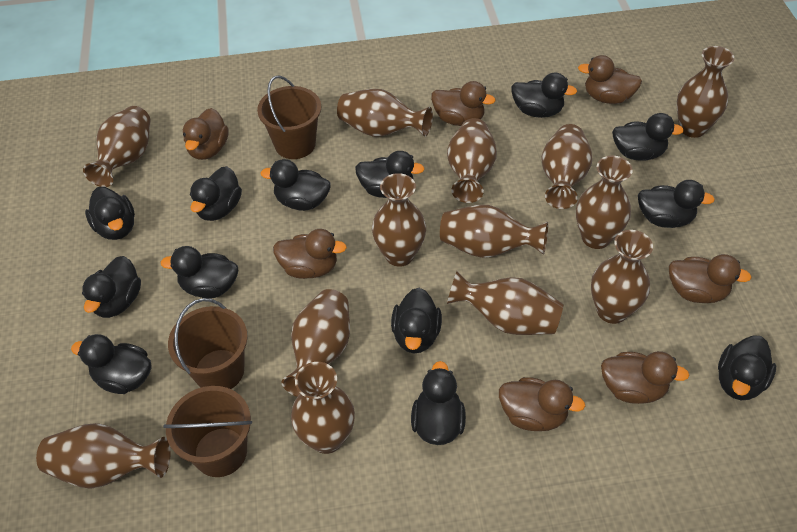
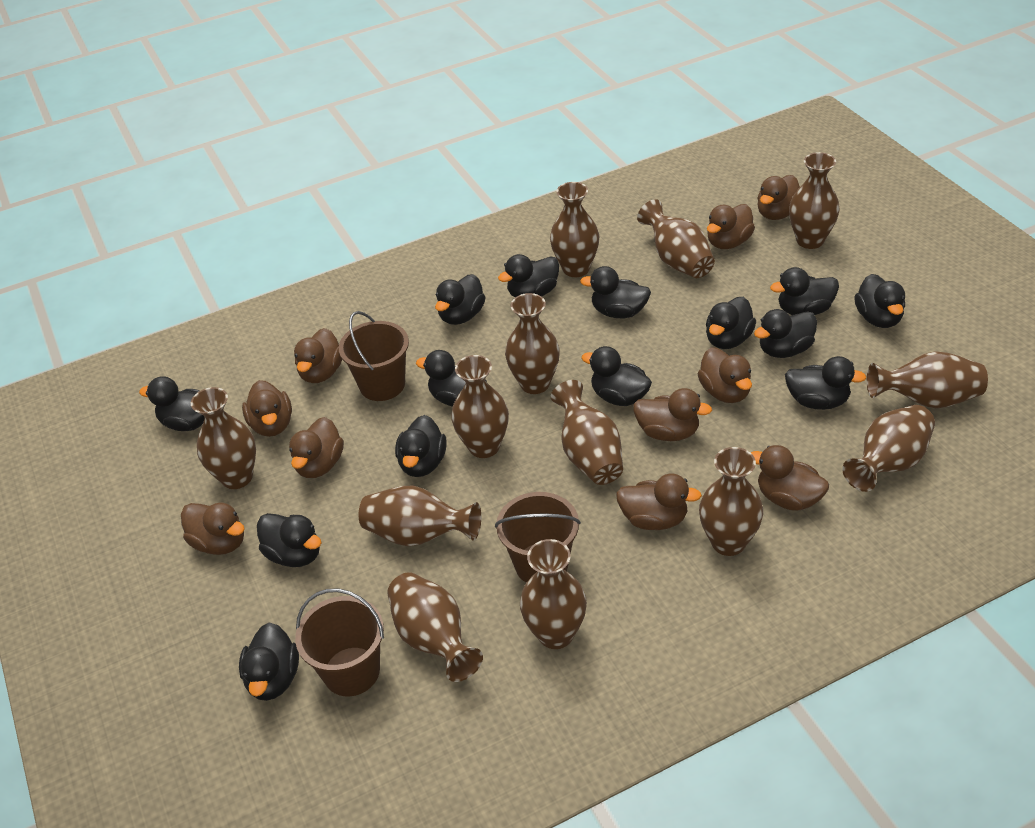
black duck: 13 -> 14
brown duck: 7 -> 10

